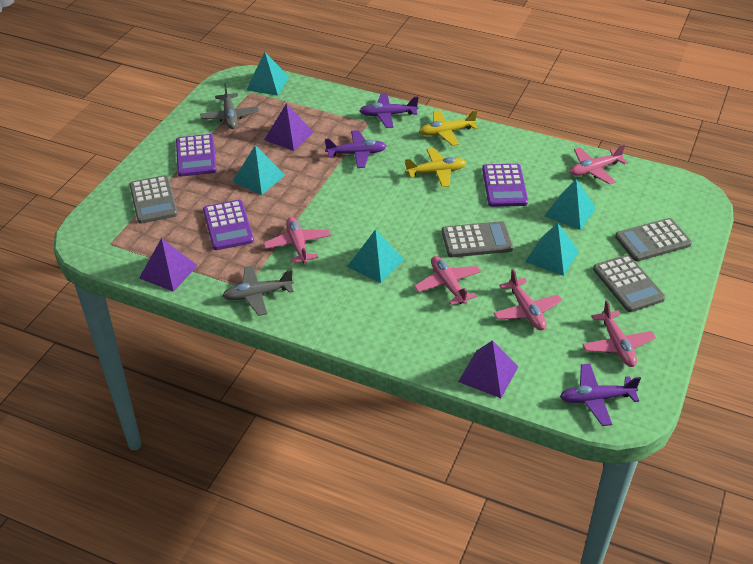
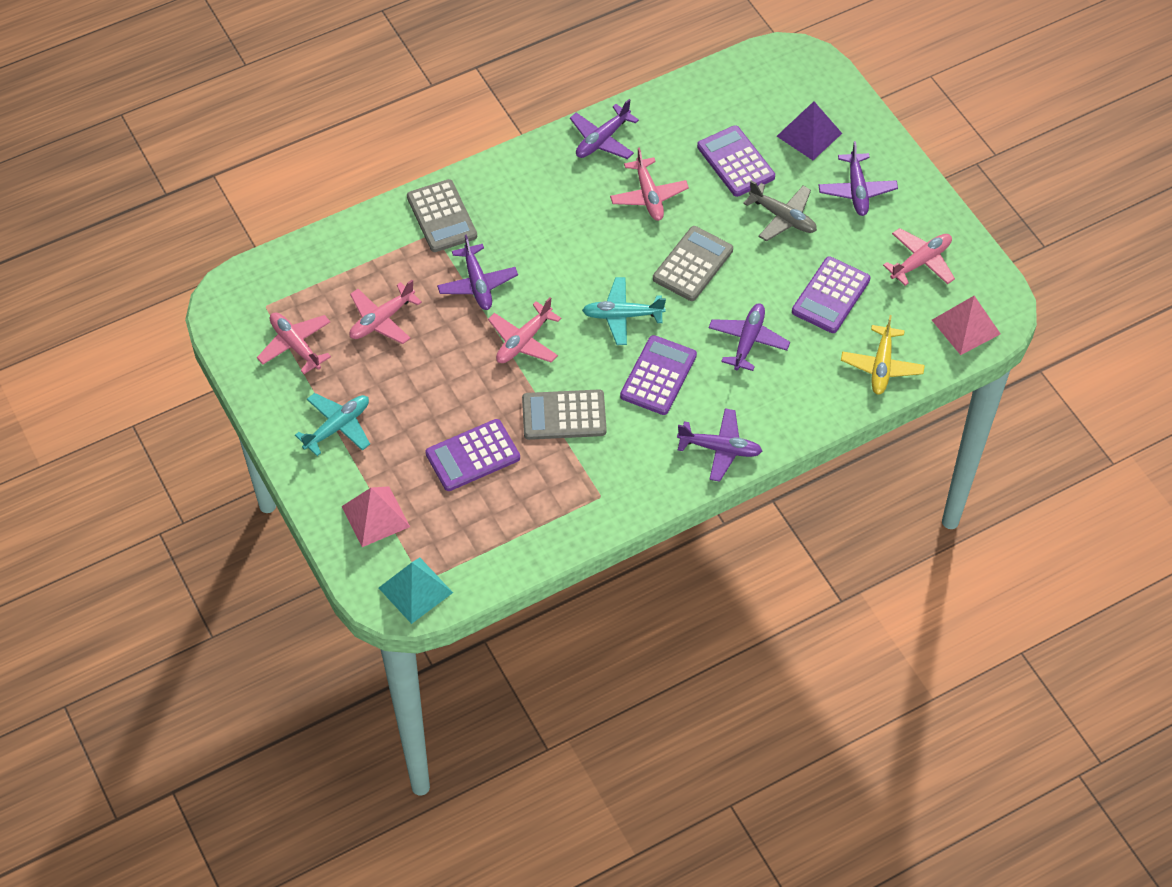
grey calculator: 4 -> 3
grey plane: 2 -> 1
pink pyramid: 0 -> 2
purple calculator: 3 -> 4
purple plane: 3 -> 5
purple pyramid: 3 -> 1
turquoise plane: 0 -> 2
turquoise pyramid: 5 -> 1
yellow plane: 2 -> 1

